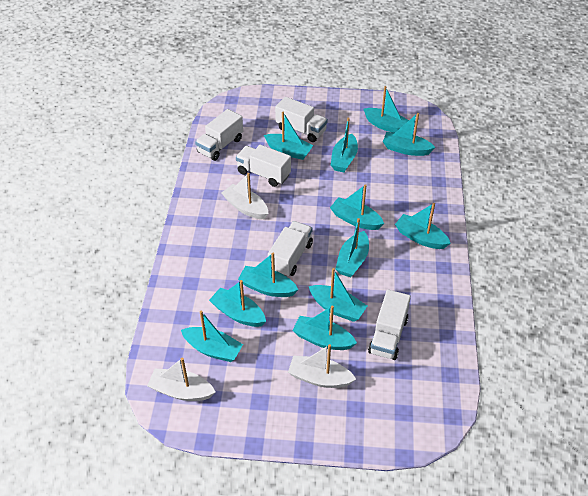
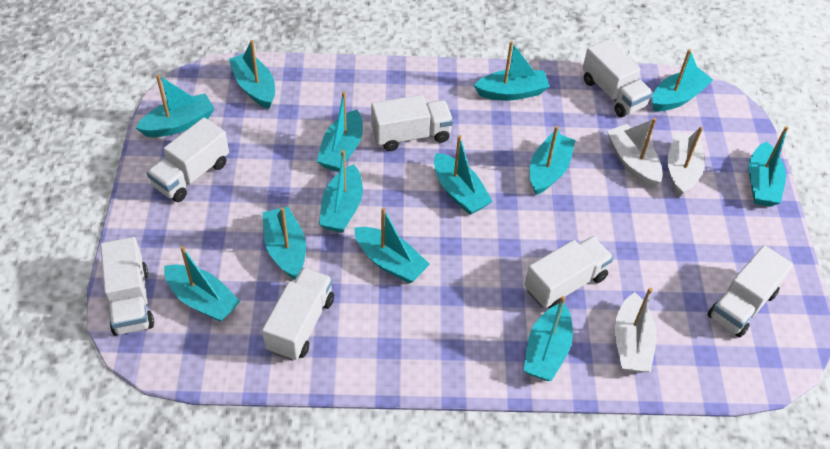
turquoise boat: 12 -> 13
white truck: 5 -> 7

